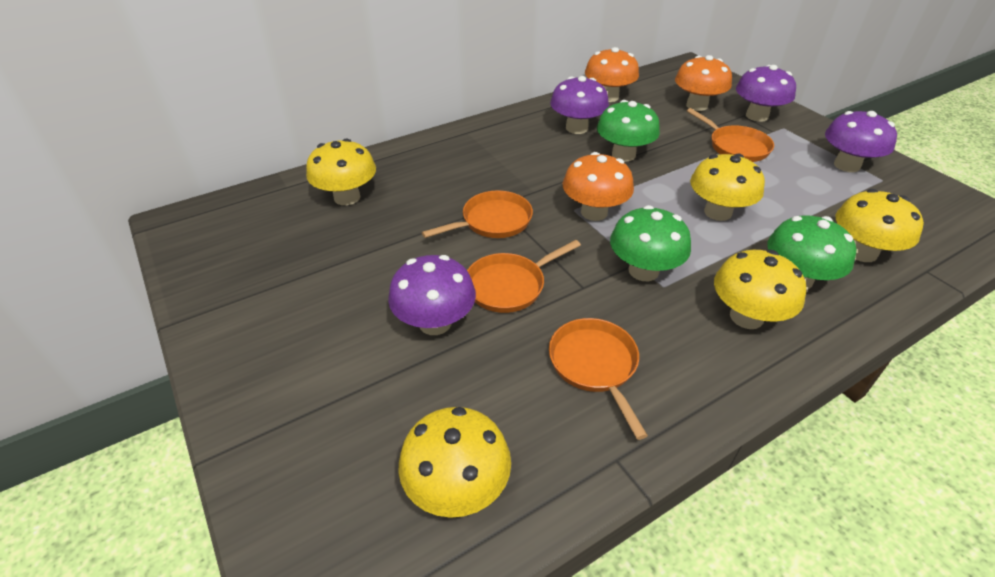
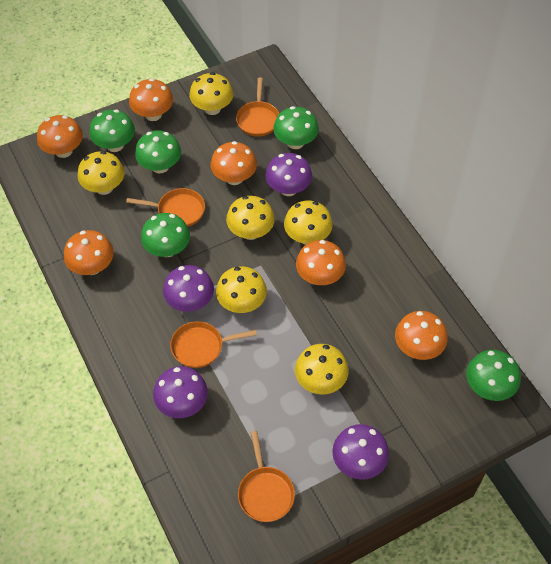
green mushroom: 3 -> 5
orange mushroom: 3 -> 6
yellow mushroom: 5 -> 6

